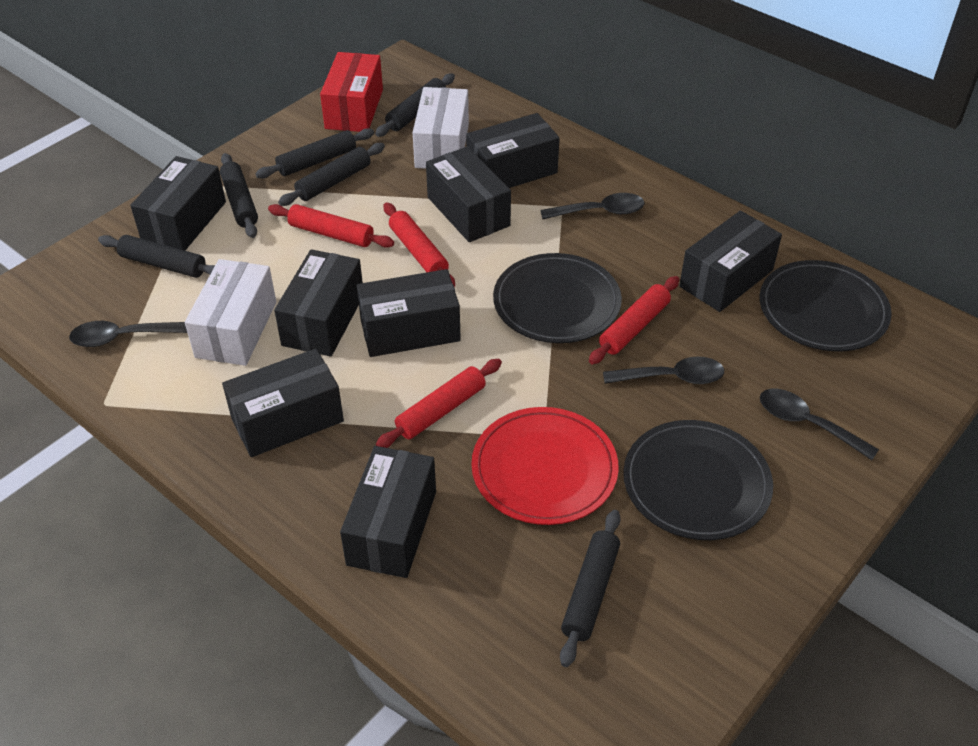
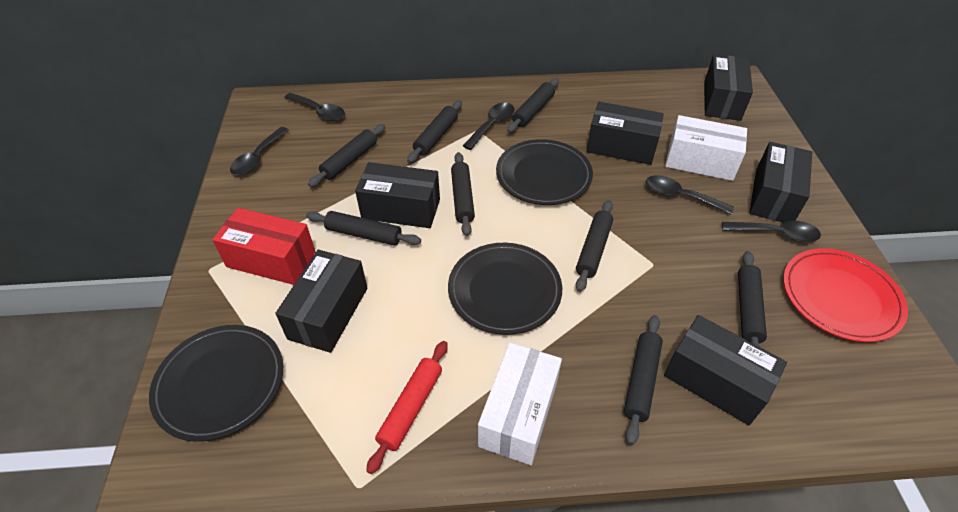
black box: 8 -> 6
black rolling pin: 6 -> 8
black spoon: 4 -> 5
red rolling pin: 4 -> 1

